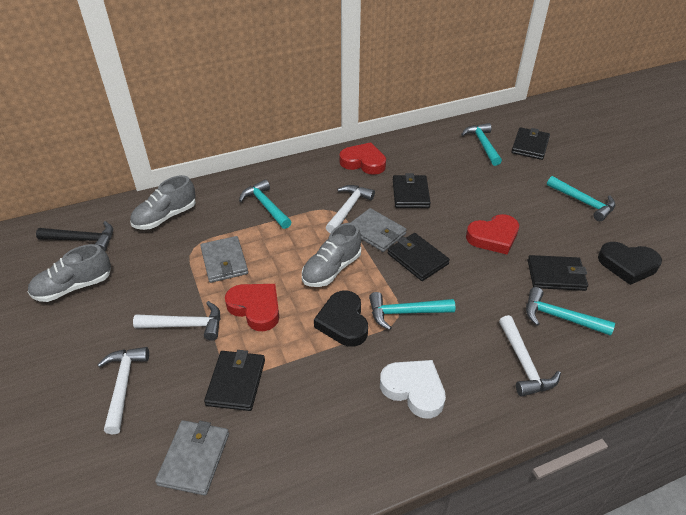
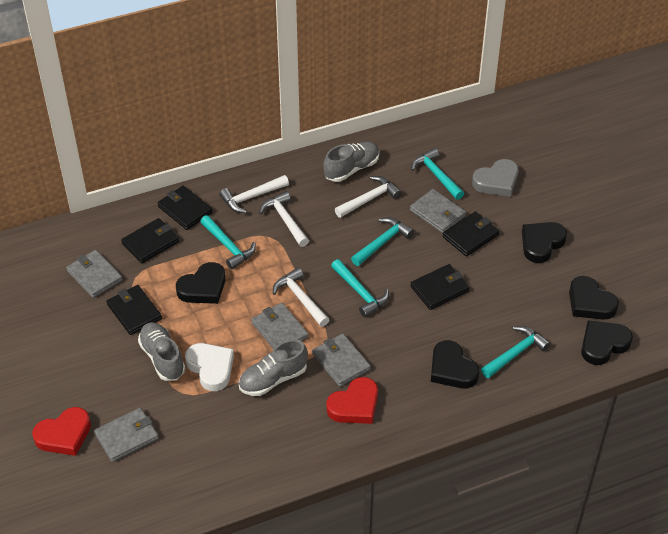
black hammer: 1 -> 0
black heart: 2 -> 5
grey heart: 0 -> 1
grey wallet: 3 -> 5
red heart: 3 -> 2

